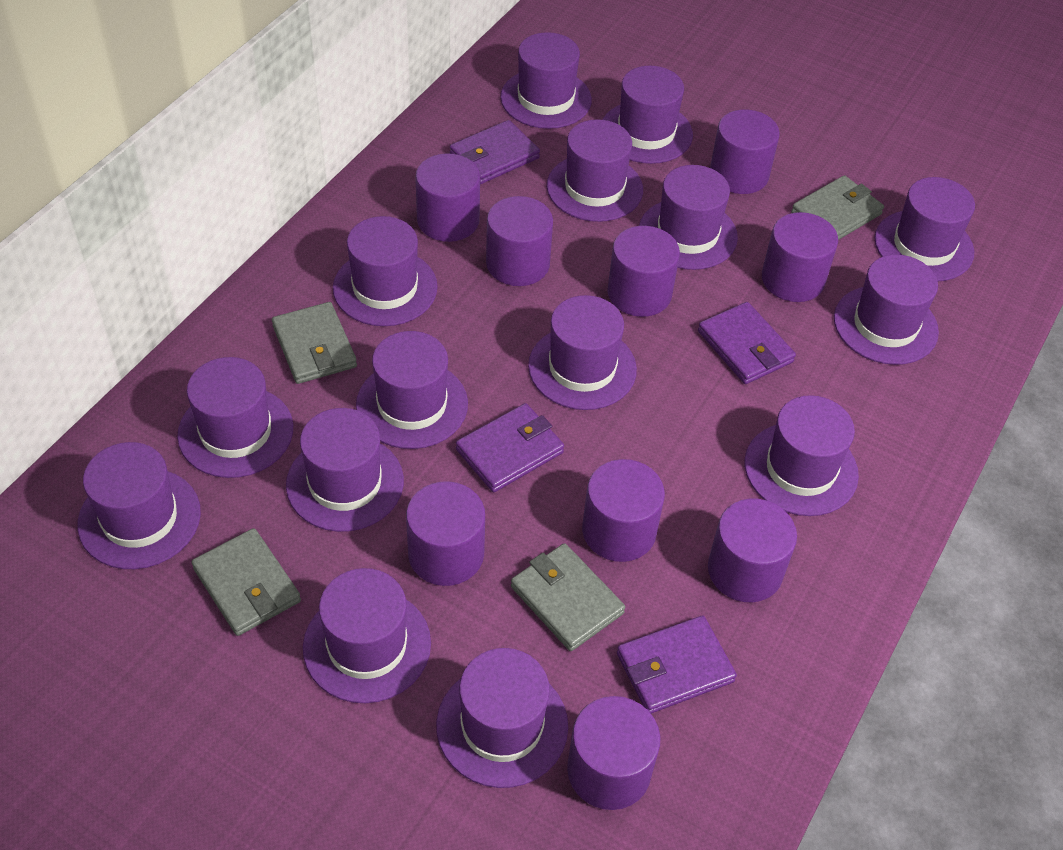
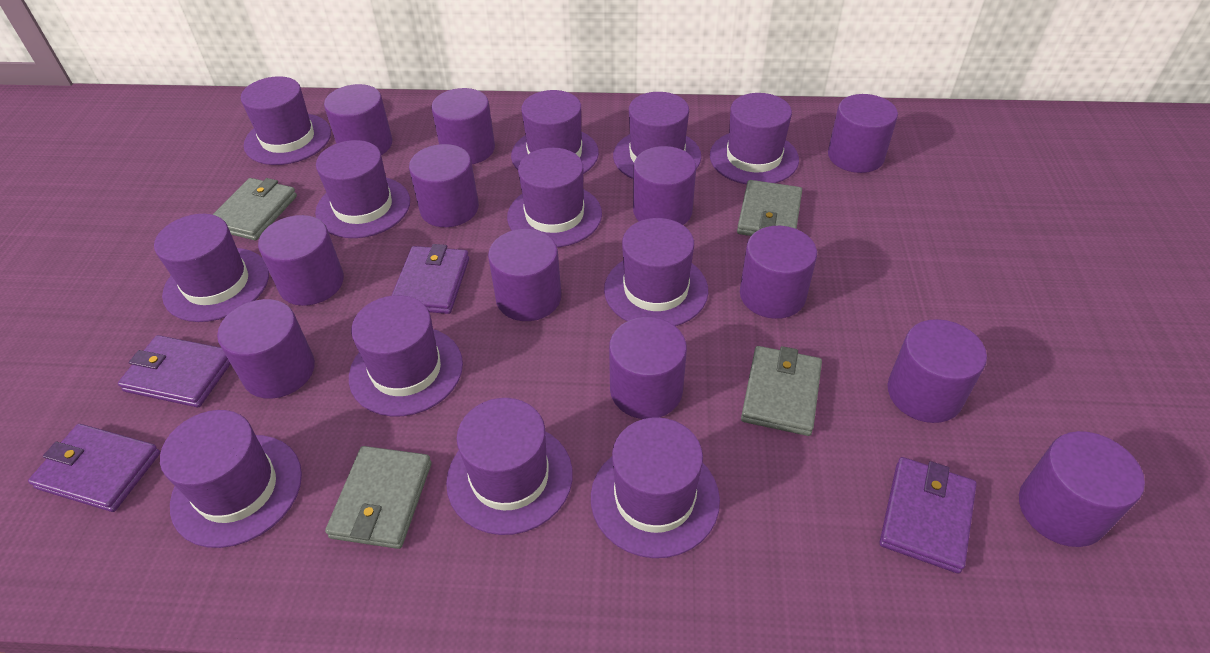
purple cylinder: 9 -> 12
purple hat: 15 -> 12

